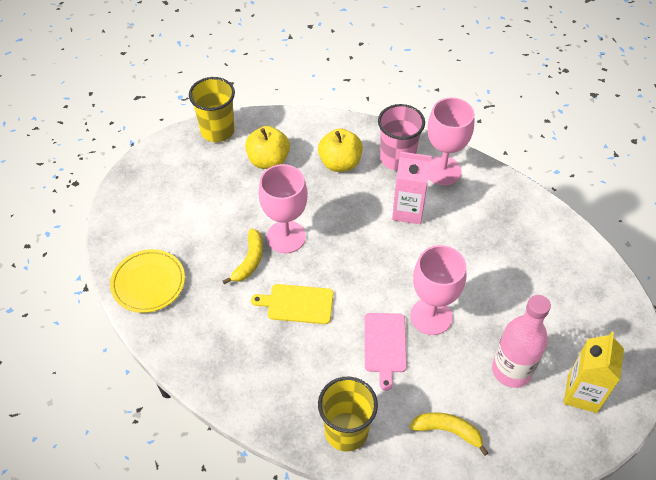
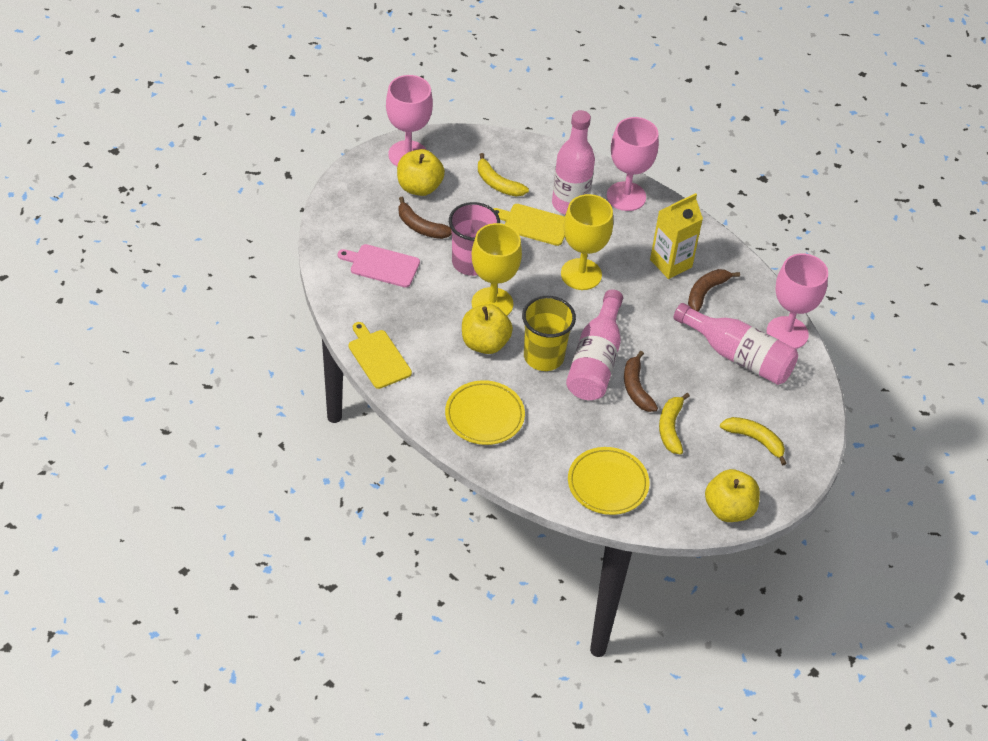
brown banana: 0 -> 3
pink bottle: 1 -> 3
pink carton: 1 -> 0
yellow apple: 2 -> 3
yellow banana: 2 -> 3
yellow cup: 2 -> 1
yellow cutting board: 1 -> 2
yellow goblet: 0 -> 2
yellow plate: 1 -> 2

